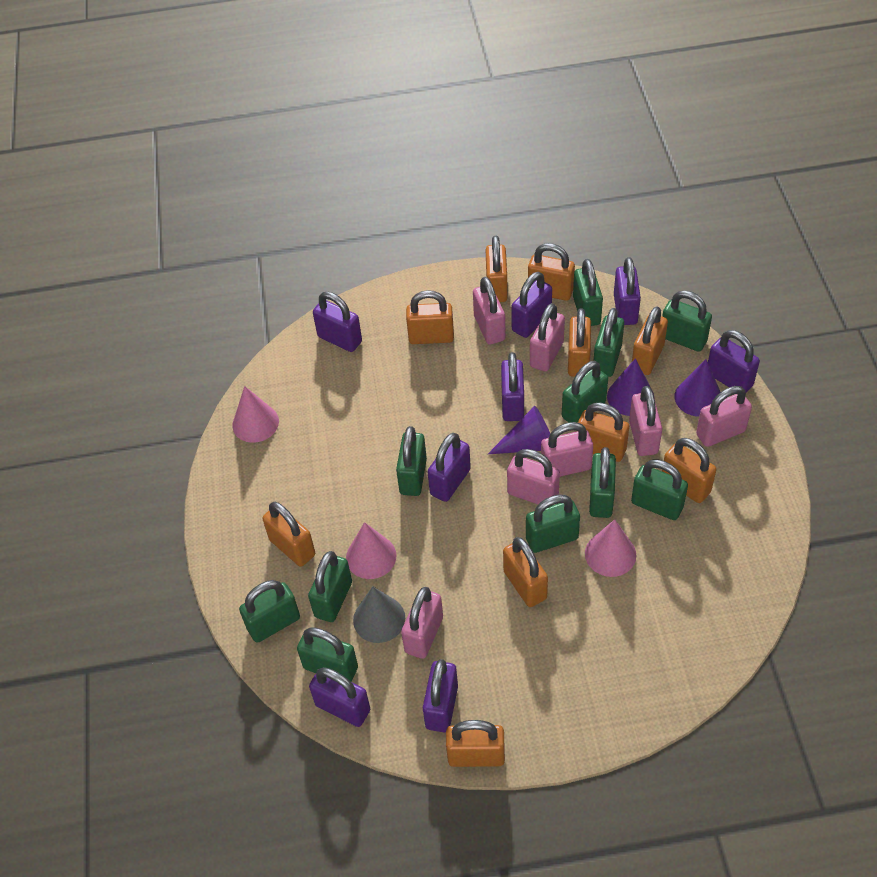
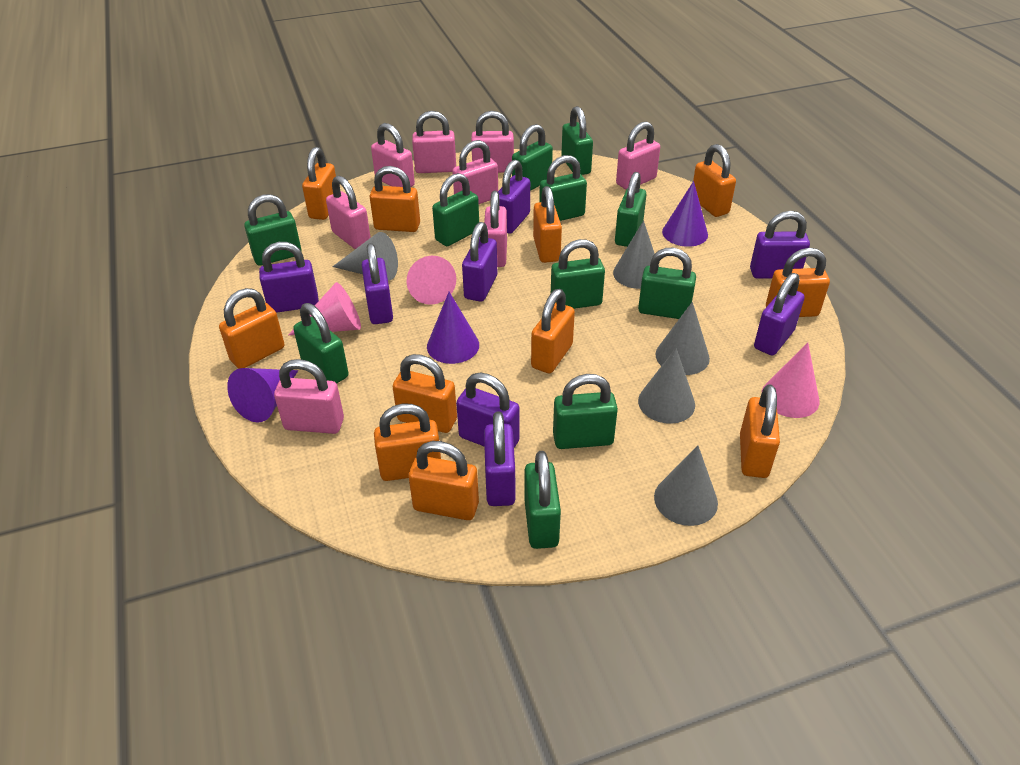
grey cone: 1 -> 5
orange padlock: 10 -> 11
pink padlock: 7 -> 8

